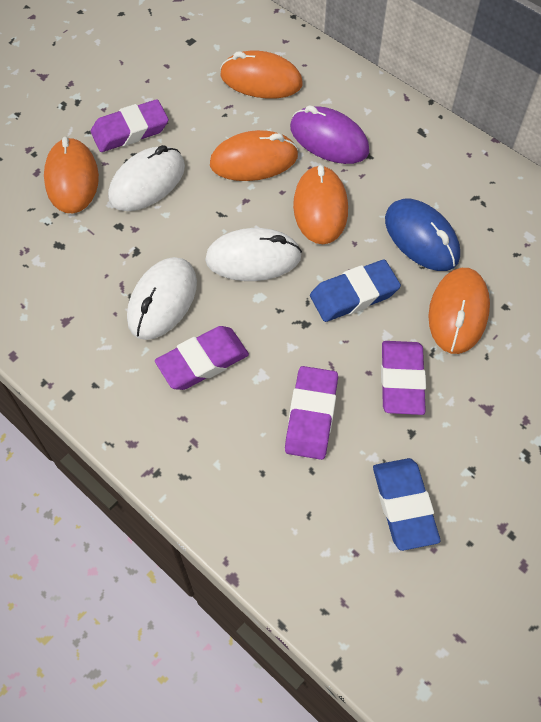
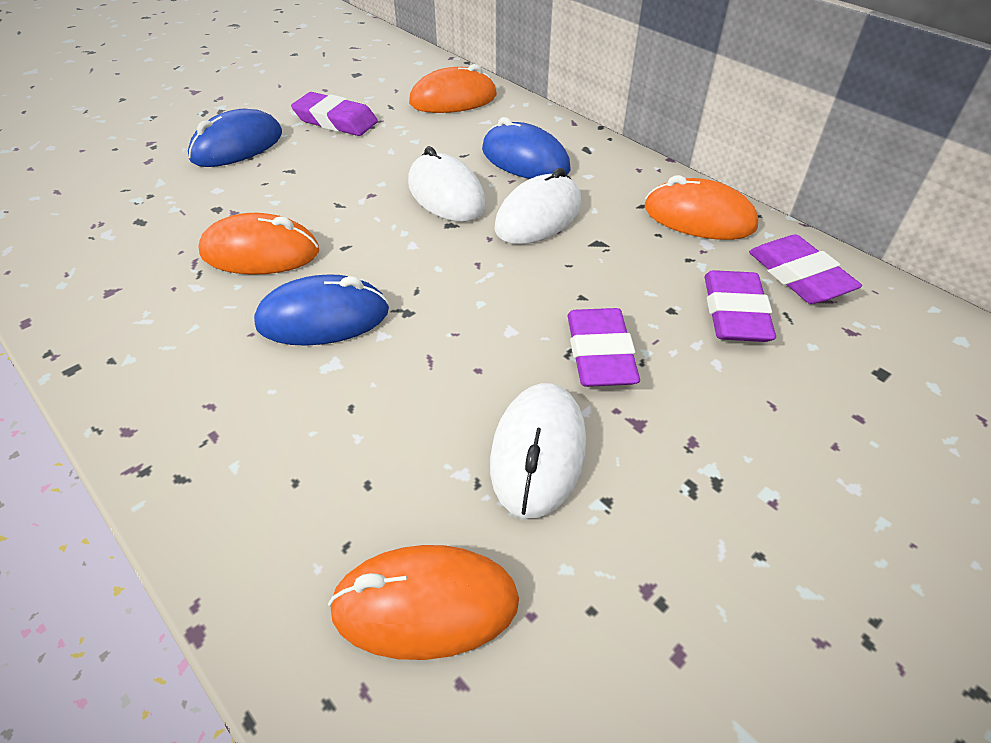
blue eraser: 2 -> 0
blue mouse: 1 -> 3
orange mouse: 5 -> 4
purple mouse: 1 -> 0

